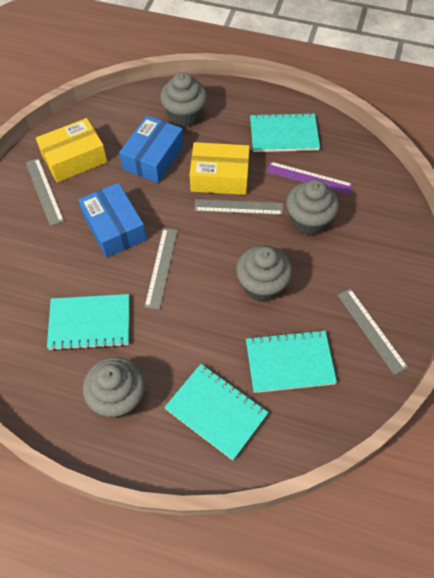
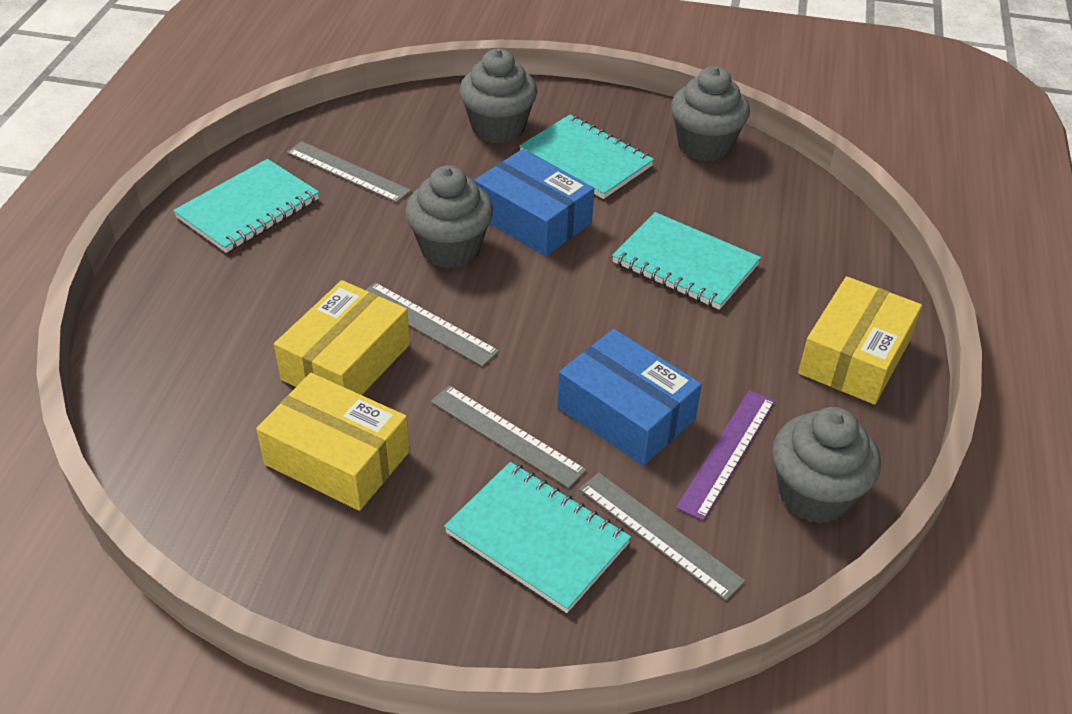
yellow box: 2 -> 3

